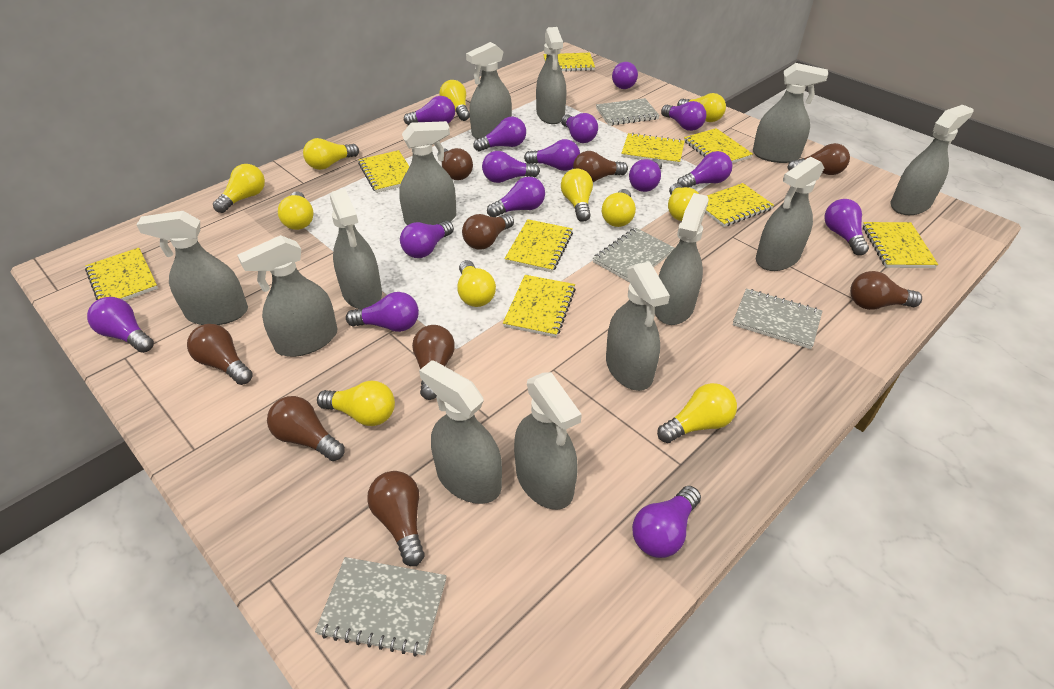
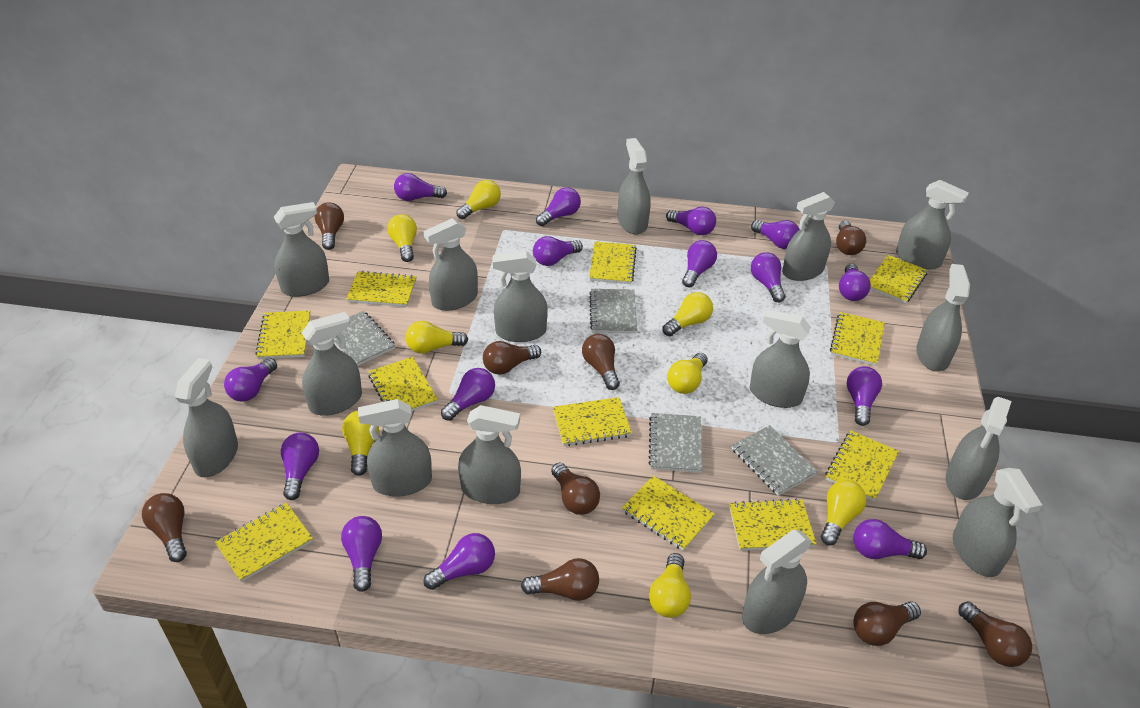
grey spray bottle: 13 -> 15
yellow light bulb: 11 -> 8
yellow notebook: 9 -> 11

